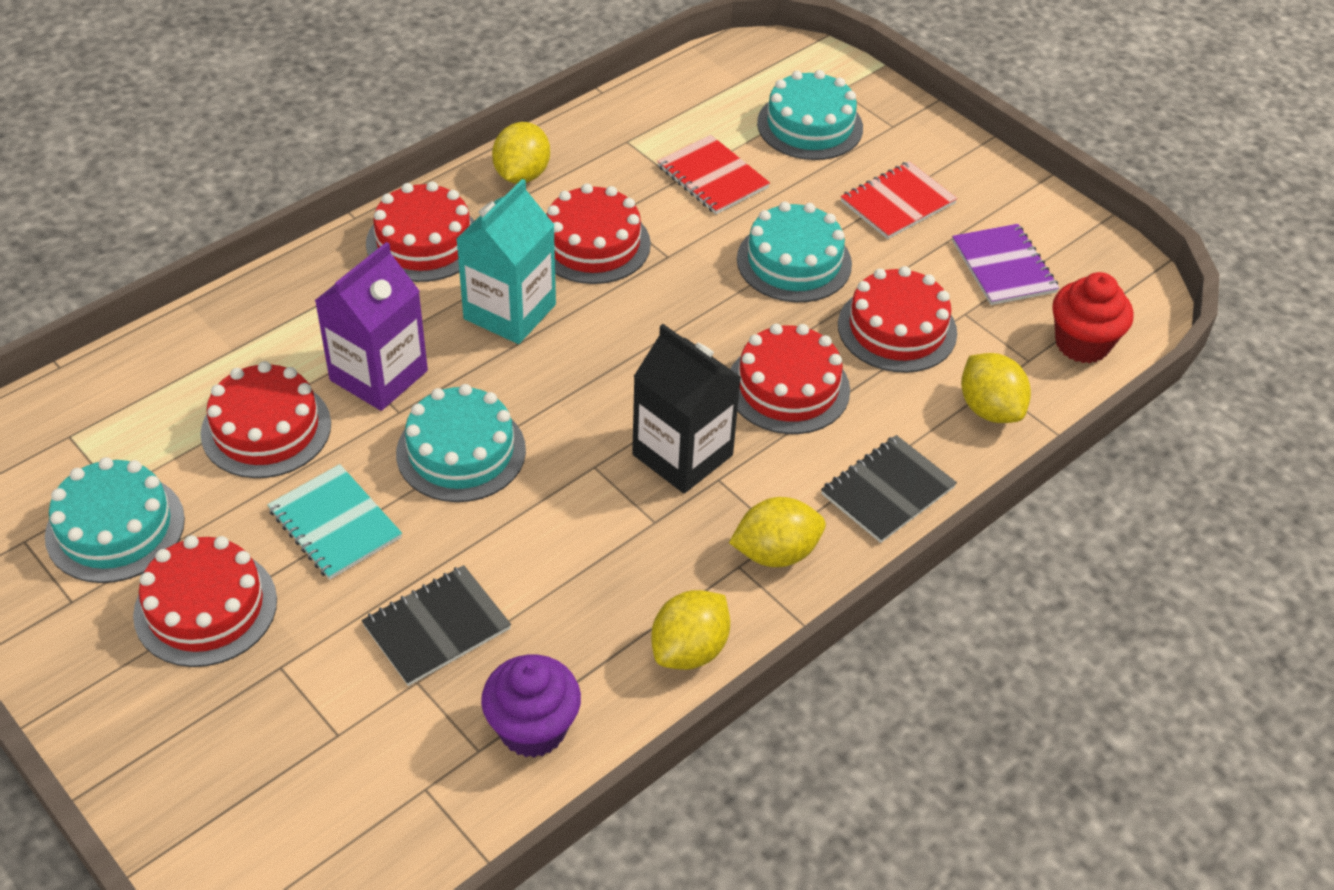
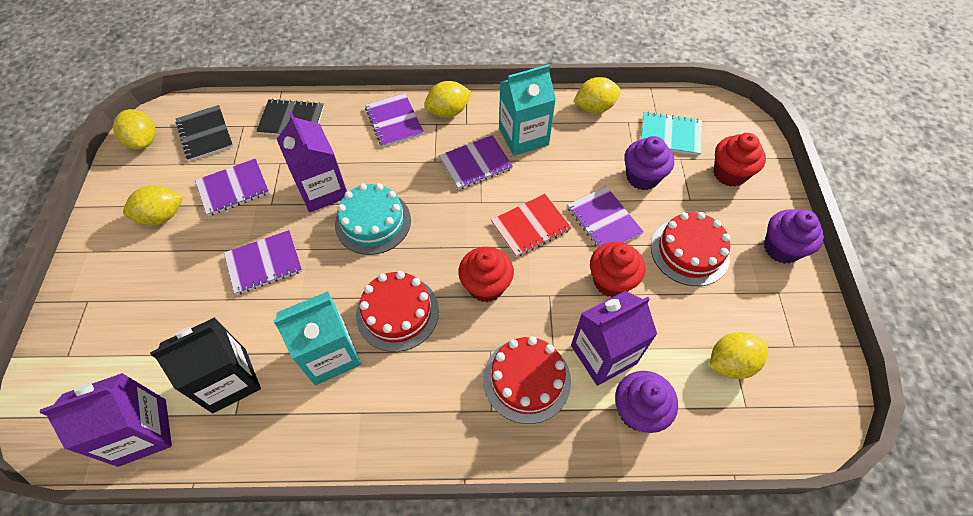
purple carton: 1 -> 3
purple cupcake: 1 -> 3
purple notebook: 1 -> 5
red cake: 6 -> 3
red cupcake: 1 -> 3
red notebook: 2 -> 1
turquoise cake: 4 -> 1
turquoise carton: 1 -> 2
yellow lemon: 4 -> 5

